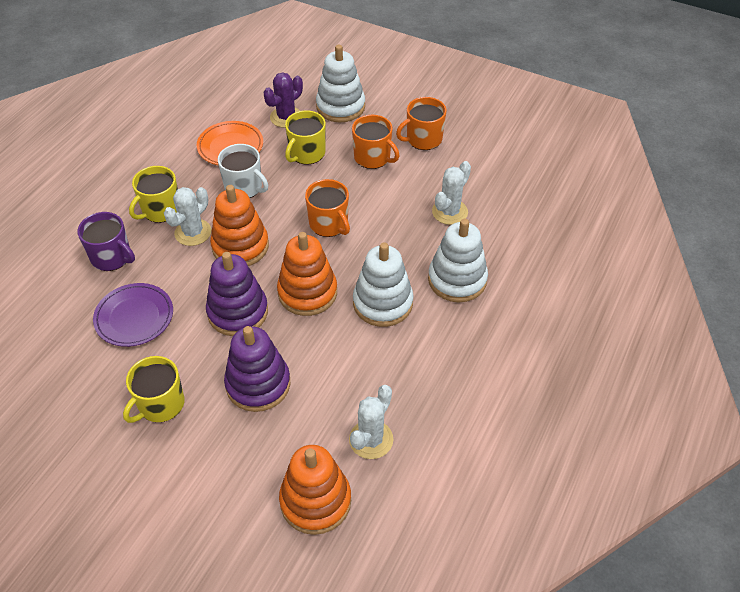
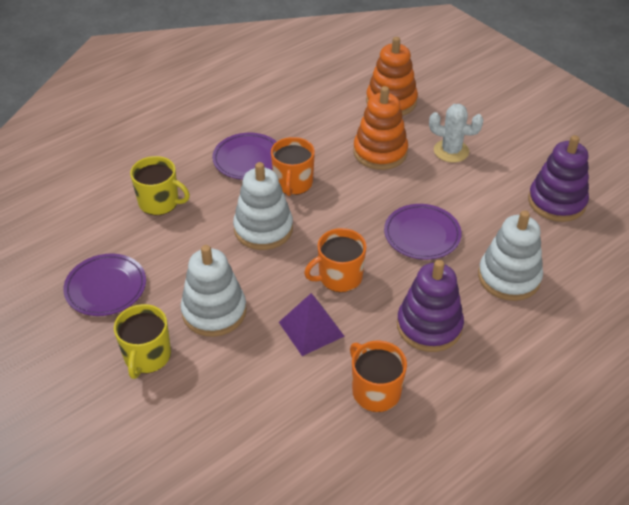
orange plate: 1 -> 0
orange stacking toy: 3 -> 2
purple cactus: 1 -> 0
purple mug: 1 -> 0
purple plate: 1 -> 3
purple pyramid: 0 -> 1
white cactus: 3 -> 1
white mug: 1 -> 0
yellow mug: 3 -> 2

